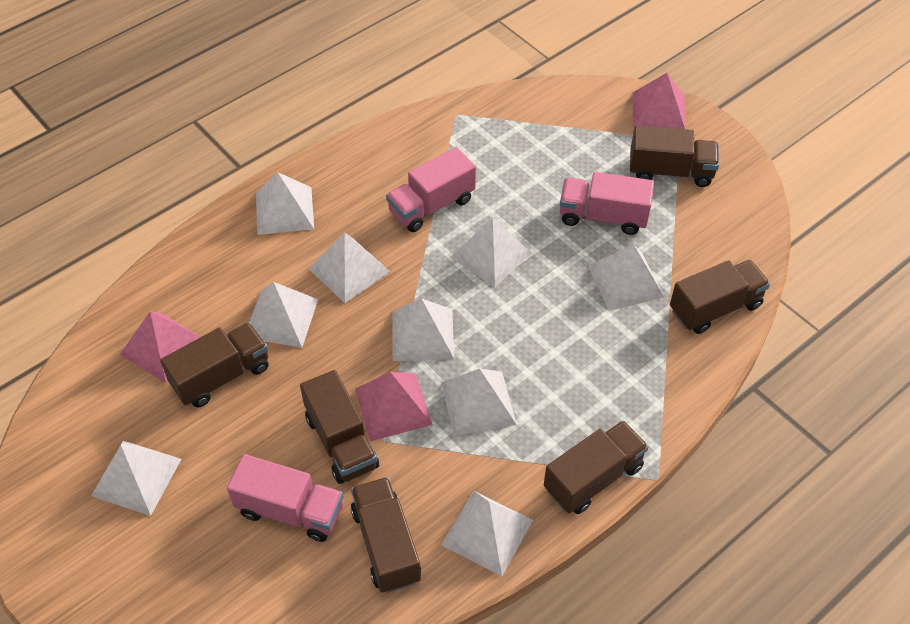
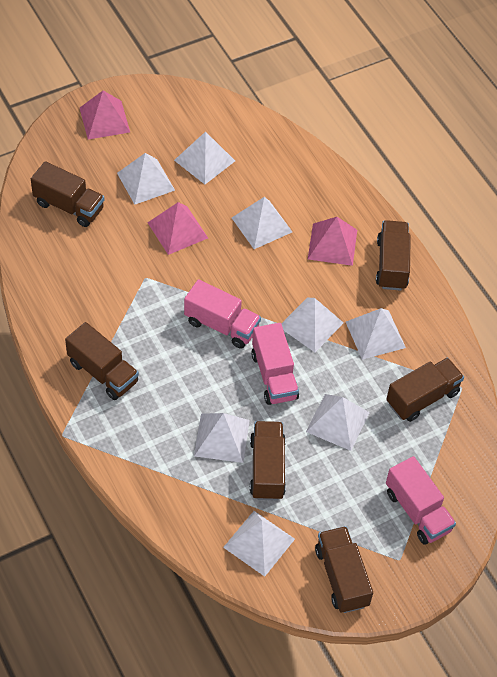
white pyramid: 9 -> 8

